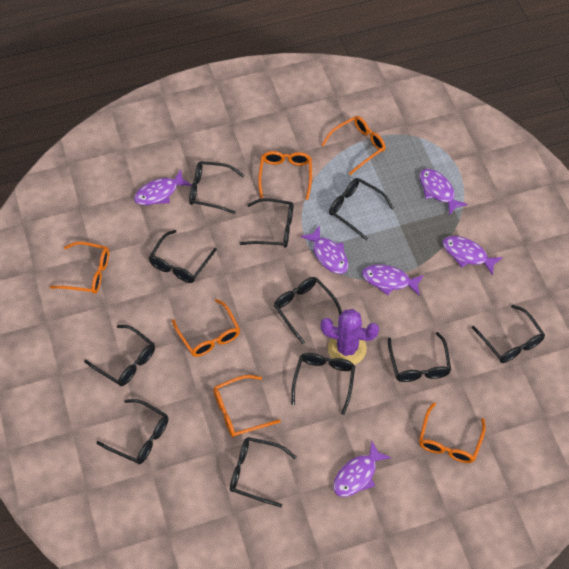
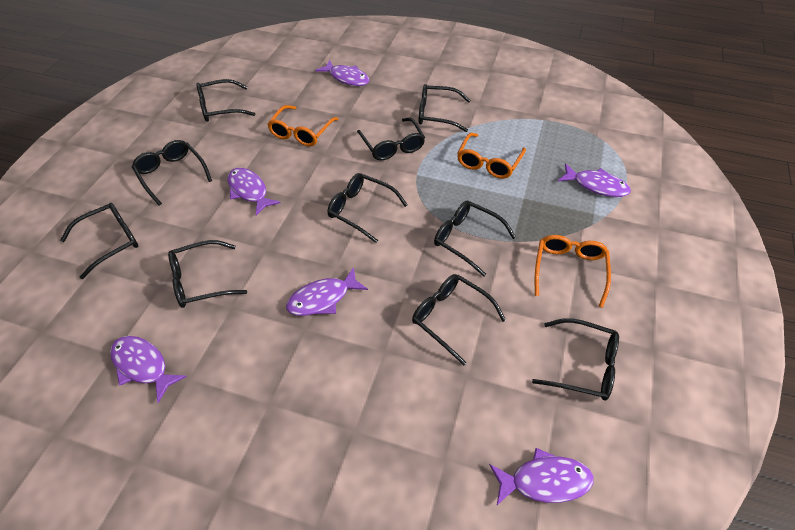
black glasses: 11 -> 10
orange glasses: 6 -> 3
purple cactus: 1 -> 0

